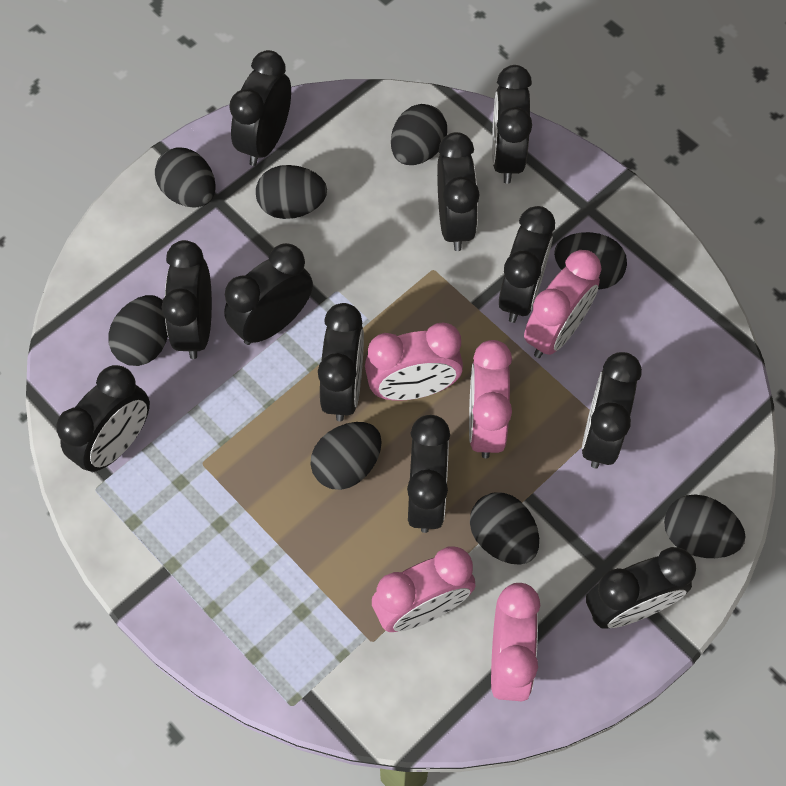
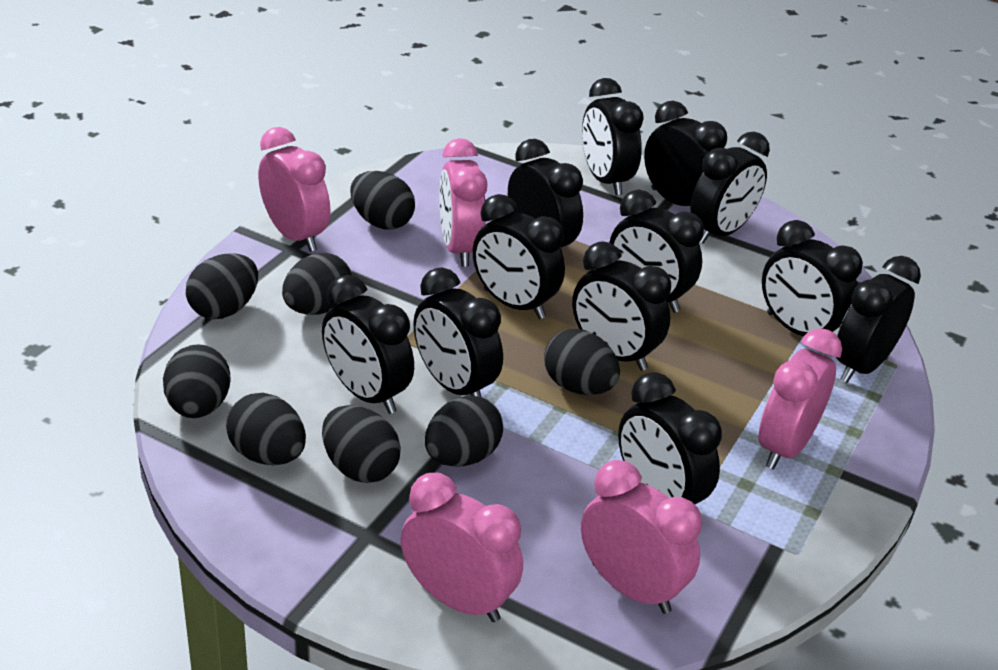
black clock: 11 -> 12

